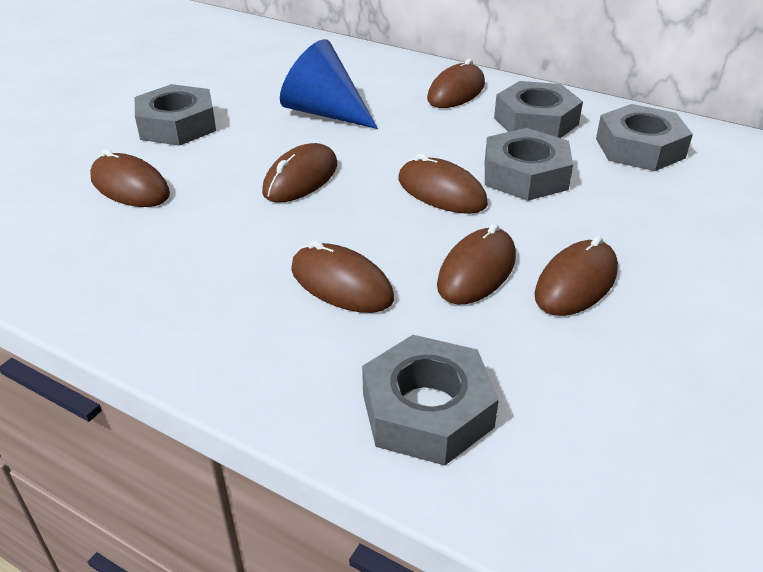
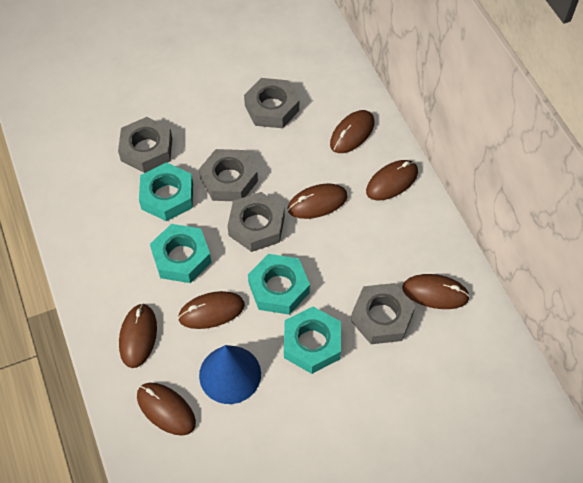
turquoise nut: 0 -> 4

